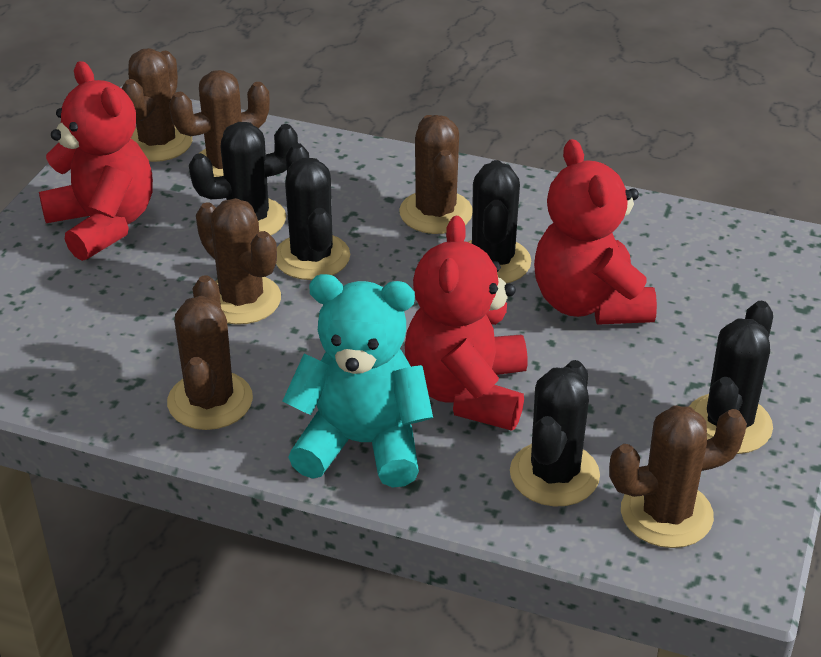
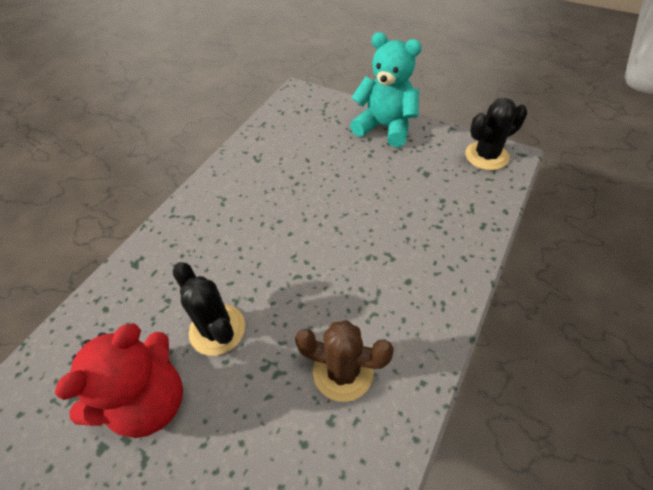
black cactus: 5 -> 2
brown cactus: 6 -> 1
red teddy bear: 3 -> 1

